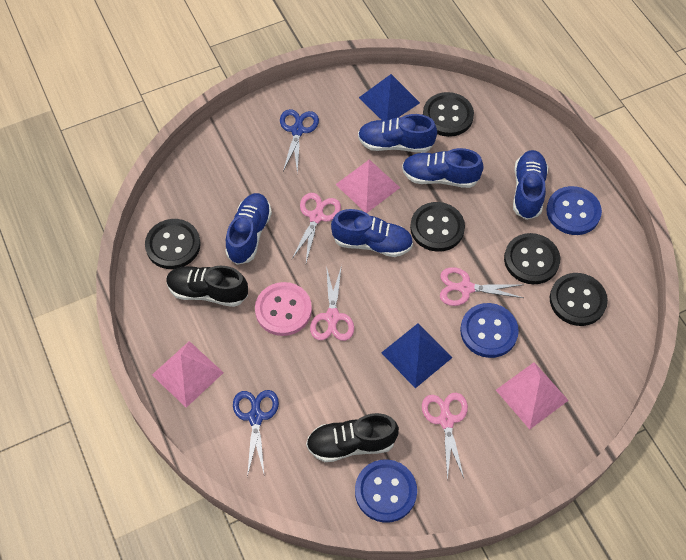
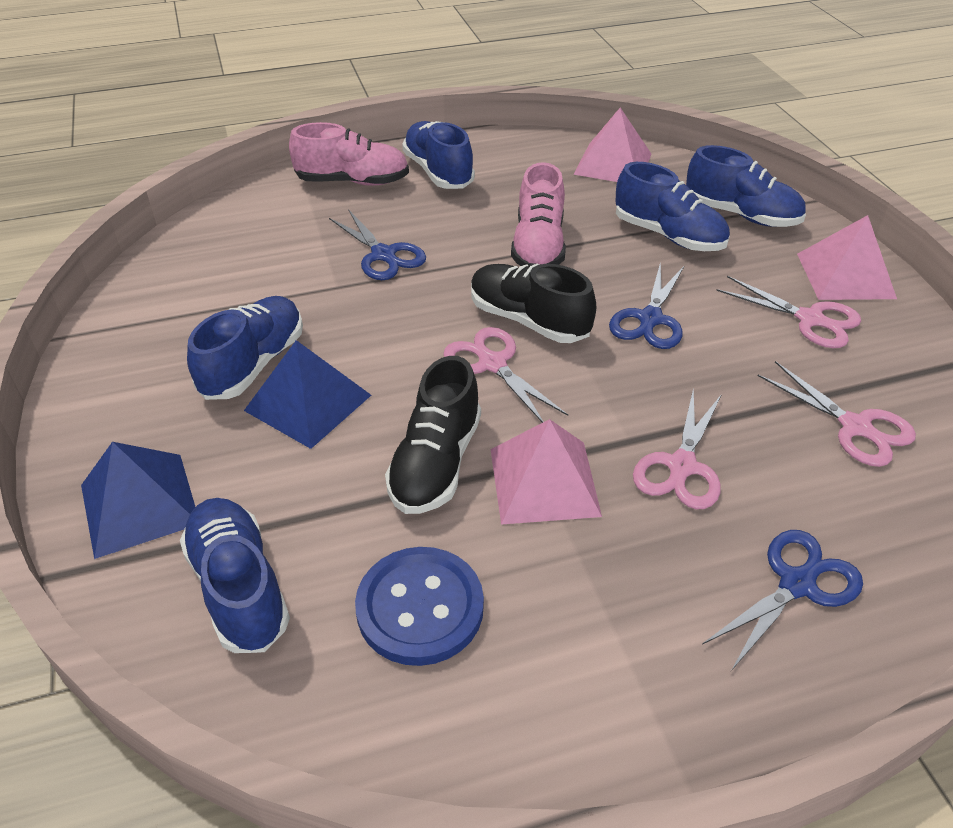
black button: 5 -> 0
blue button: 3 -> 1
blue scissors: 2 -> 3
pink button: 1 -> 0
pink shoe: 0 -> 2

